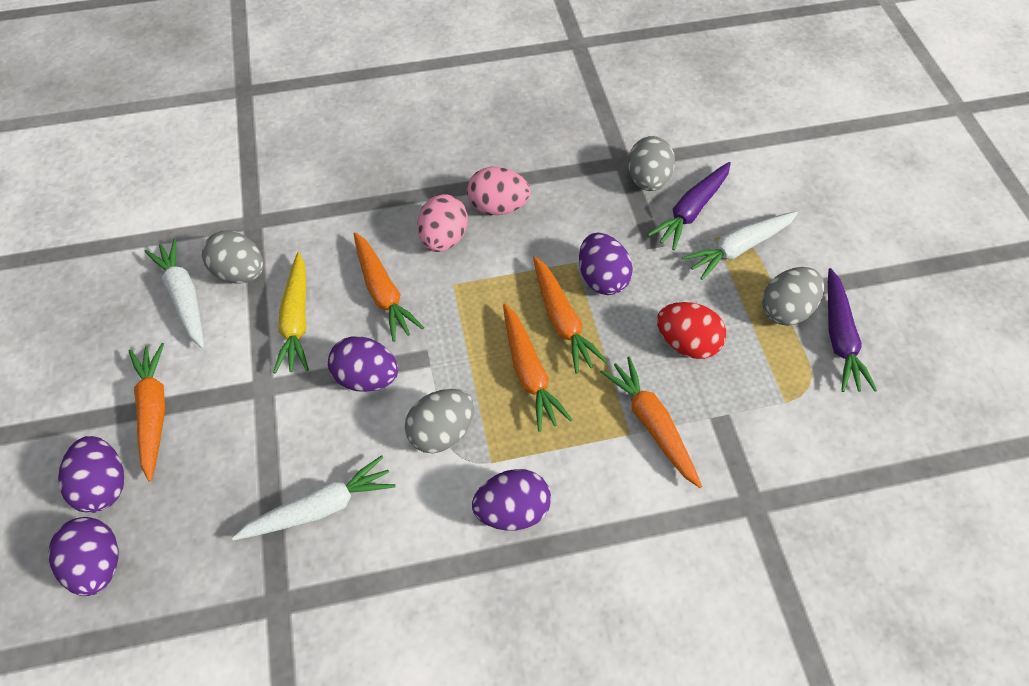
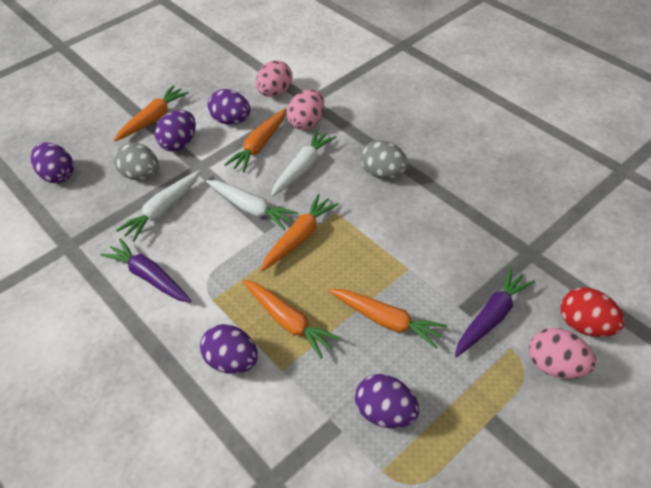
grey egg: 4 -> 2
pink egg: 2 -> 3
yellow carrot: 1 -> 0

